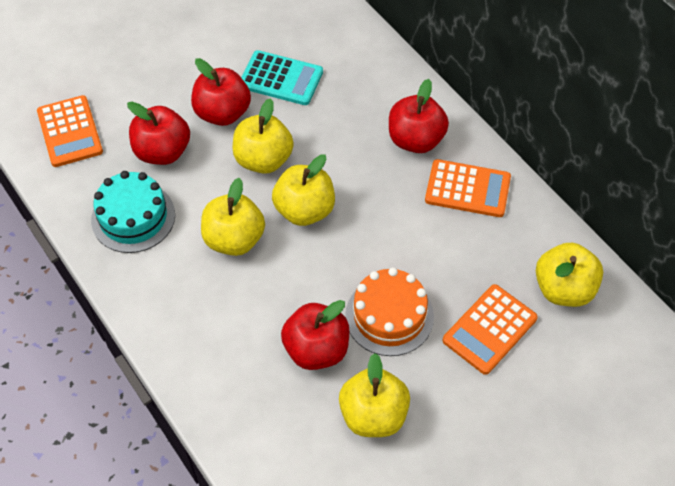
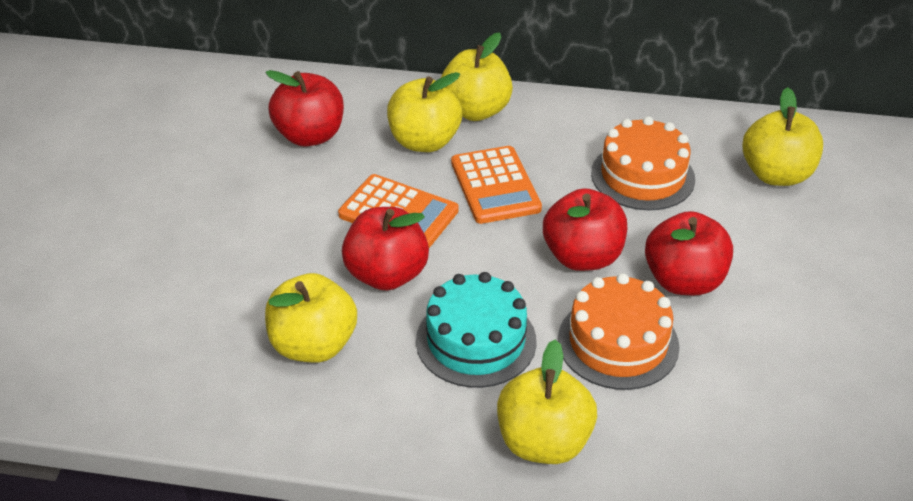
orange cake: 1 -> 2
orange calculator: 3 -> 2
turquoise calculator: 1 -> 0

